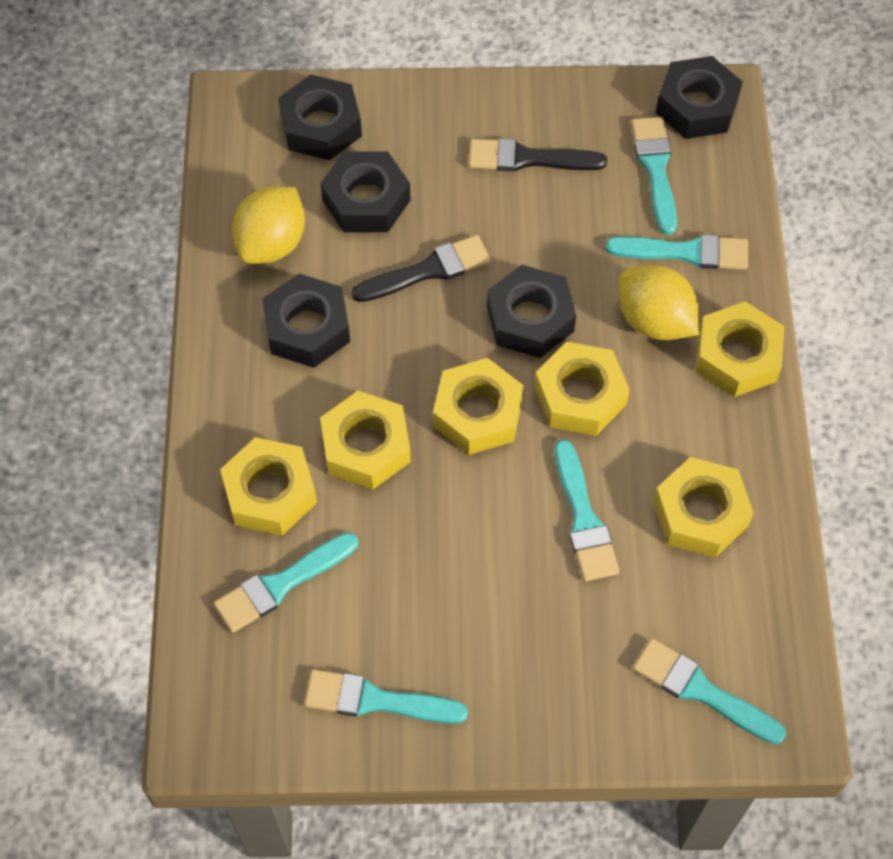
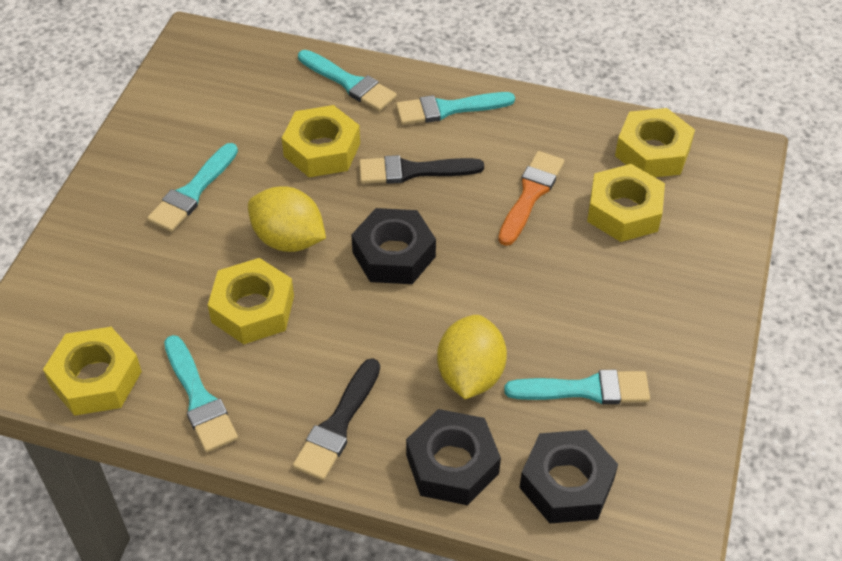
black nut: 5 -> 3
orange brush: 0 -> 1
turquoise brush: 6 -> 5
yellow nut: 6 -> 5

